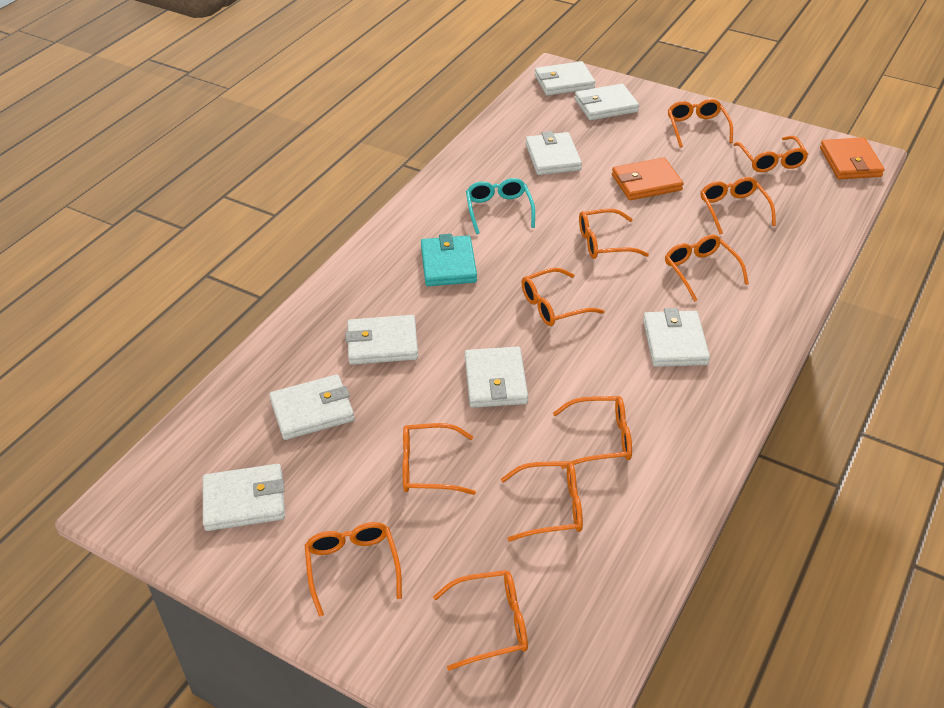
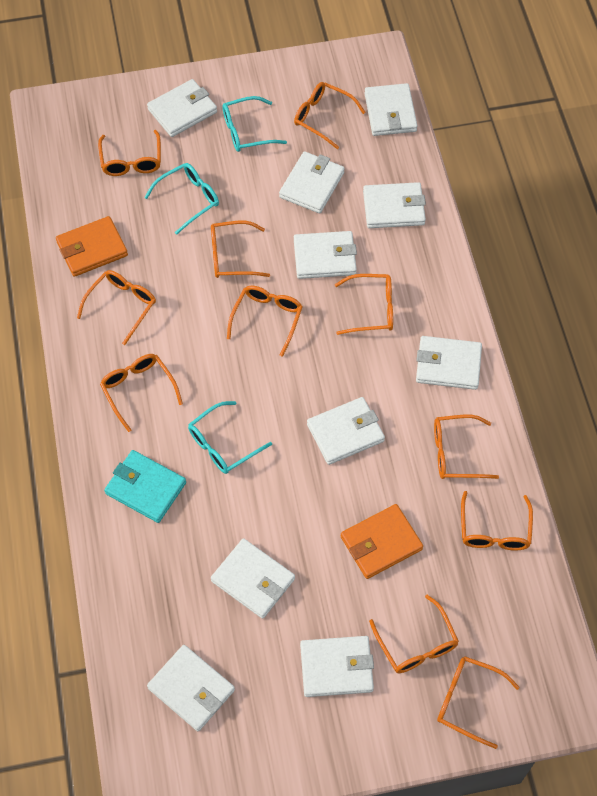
turquoise glasses: 1 -> 3
white wallet: 8 -> 10

